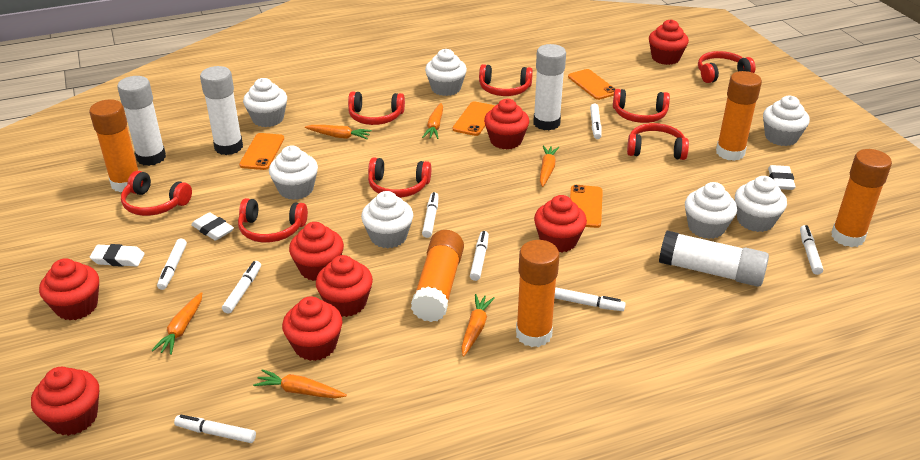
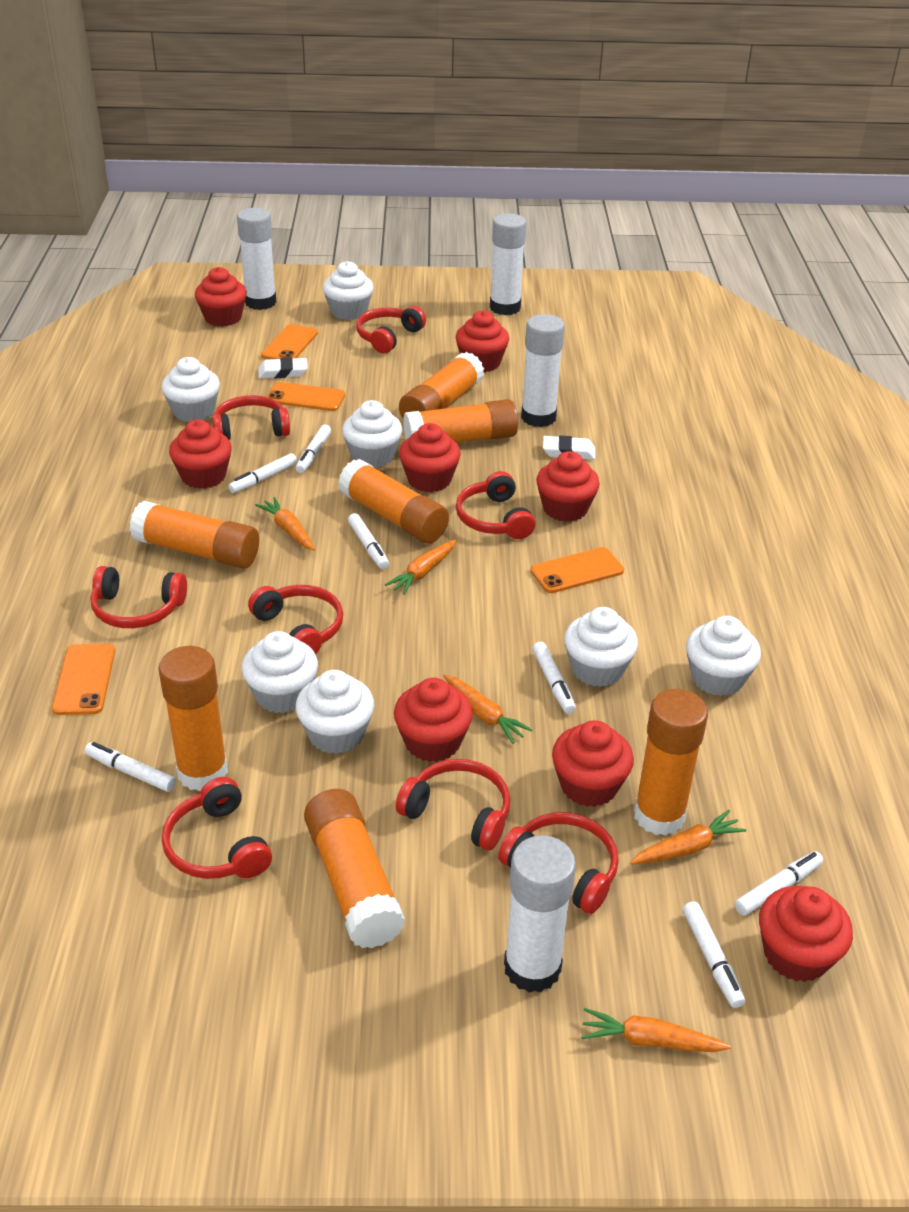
orange carrot: 6 -> 5
orange glue stick: 5 -> 7
white eraser: 3 -> 2
white marker: 8 -> 7

